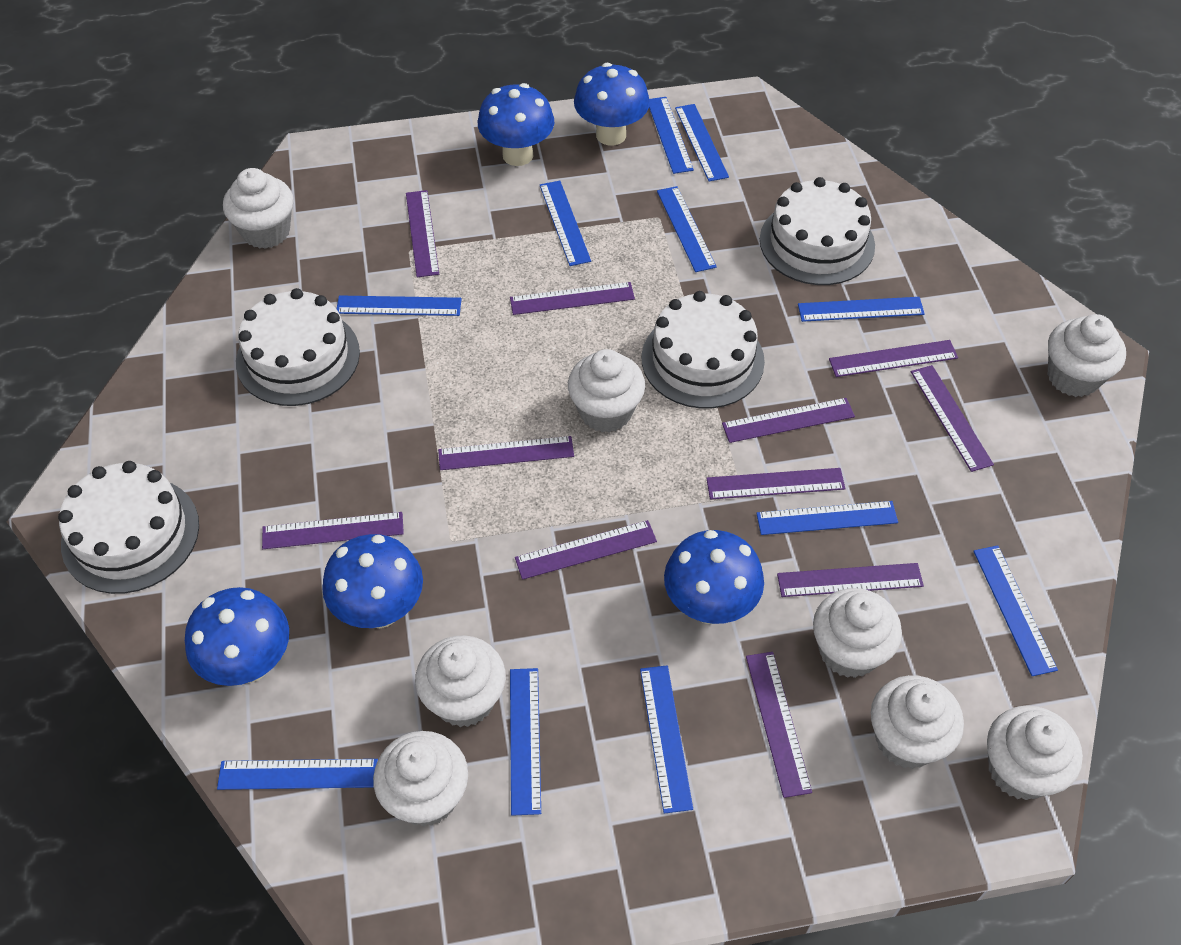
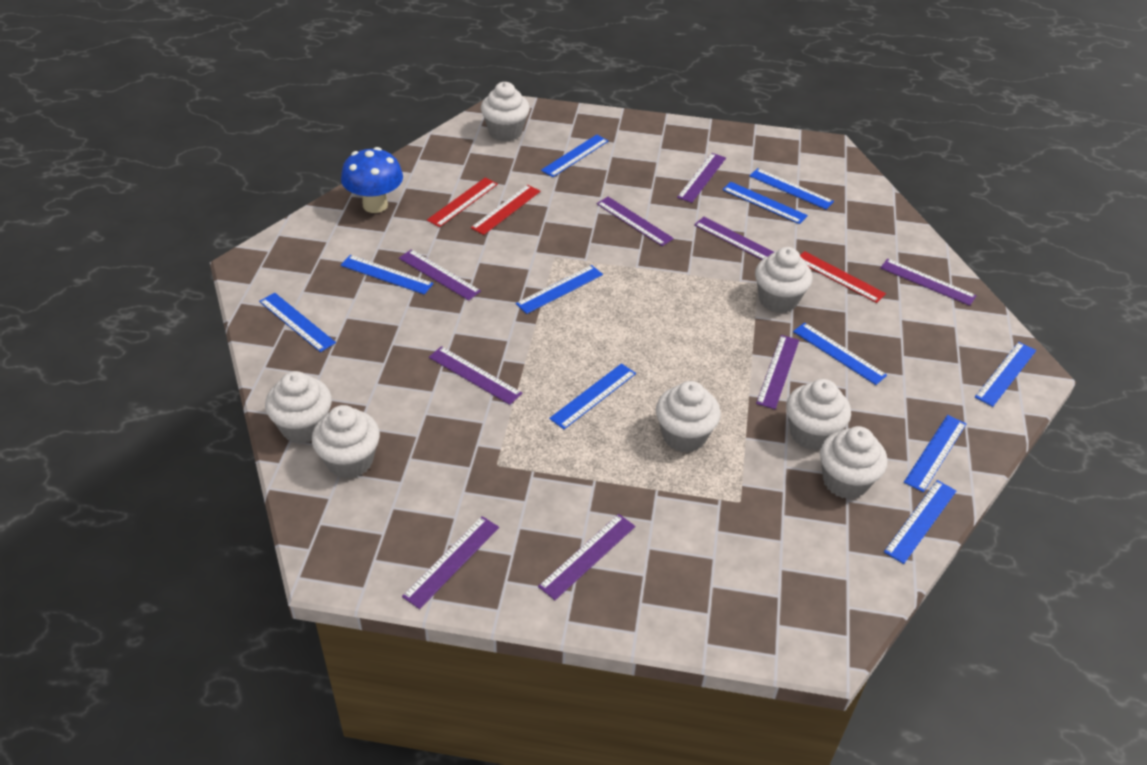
blue mushroom: 5 -> 1
purple ruler: 11 -> 9
red ruler: 0 -> 3
white cake: 4 -> 0
white cupcake: 8 -> 7

